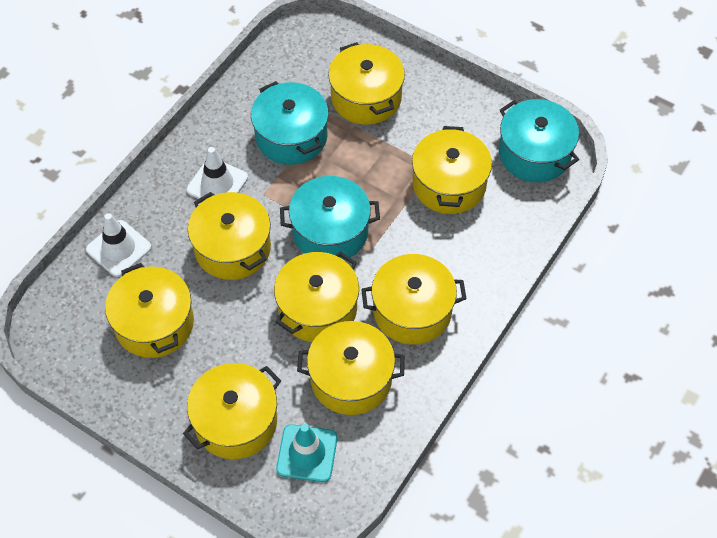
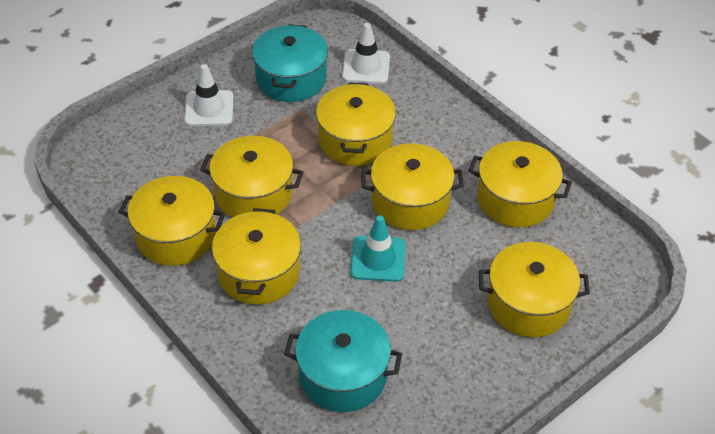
turquoise pot: 3 -> 2
yellow pot: 8 -> 7

